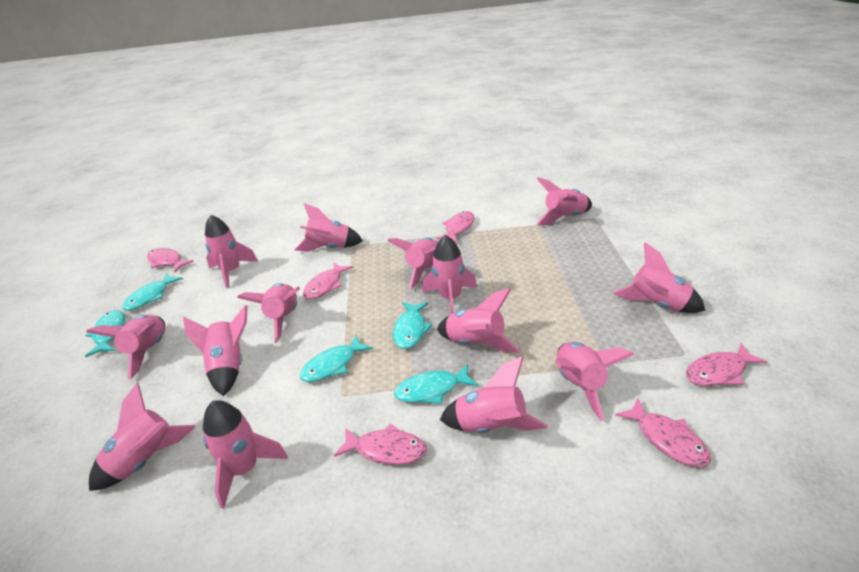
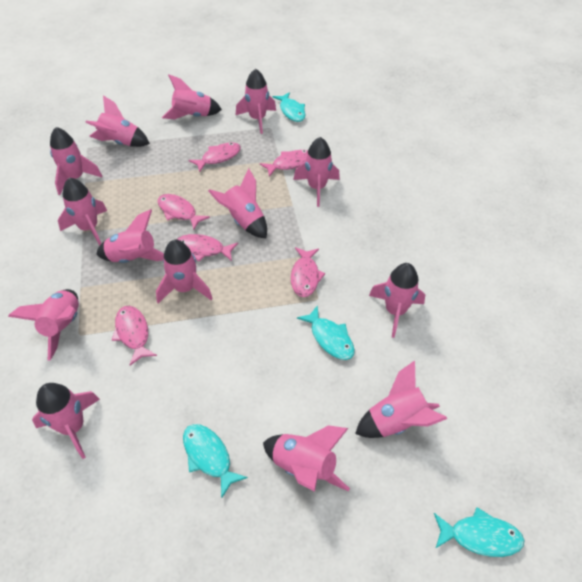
turquoise fish: 5 -> 4

